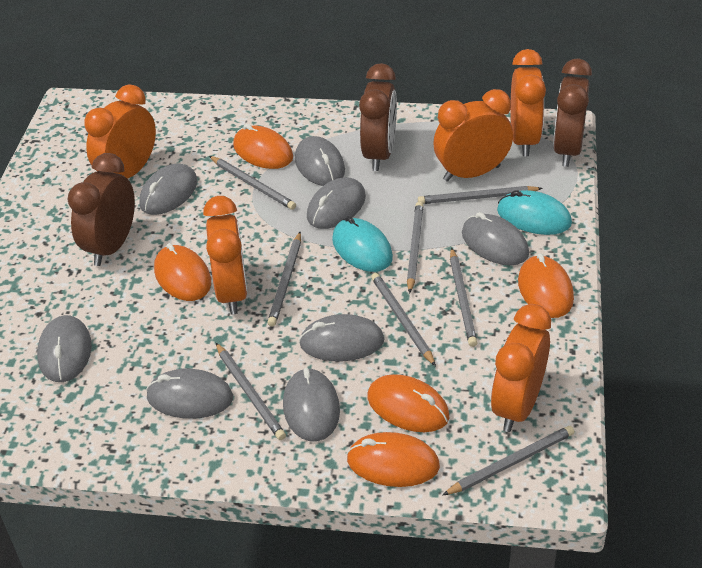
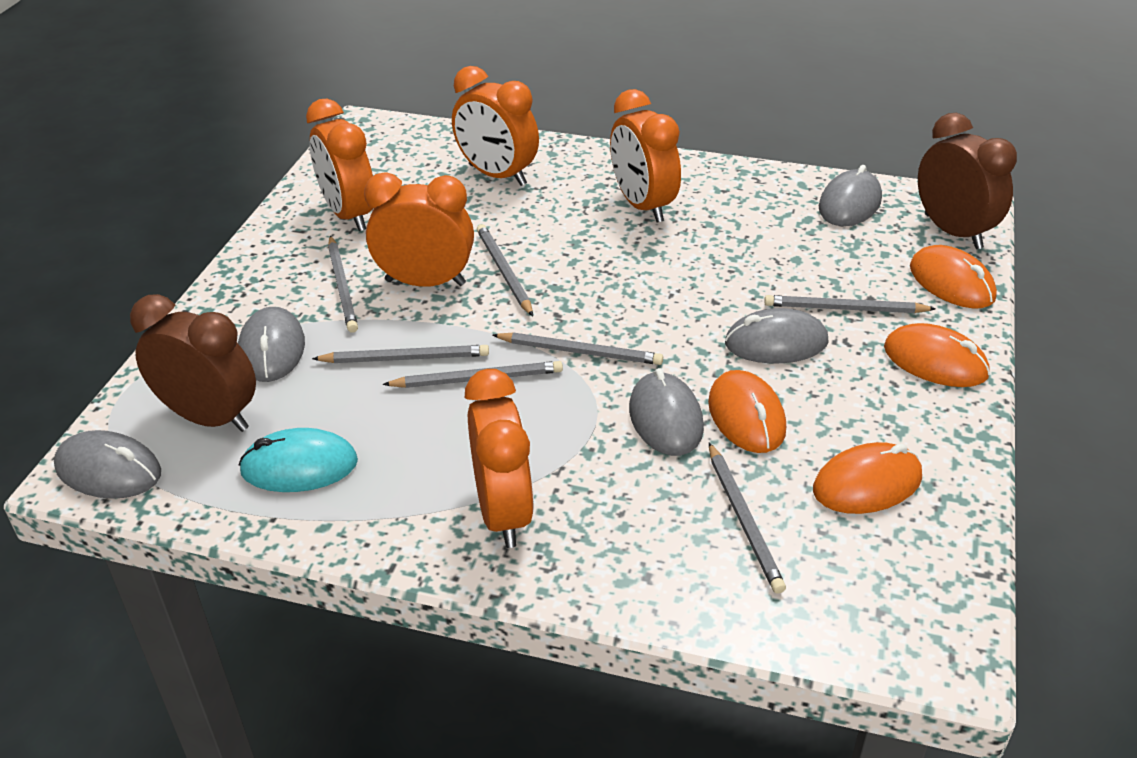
brown clock: 3 -> 2
grey mouse: 8 -> 5
grey pencil: 8 -> 7
orange mouse: 5 -> 4
turquoise mouse: 2 -> 1

